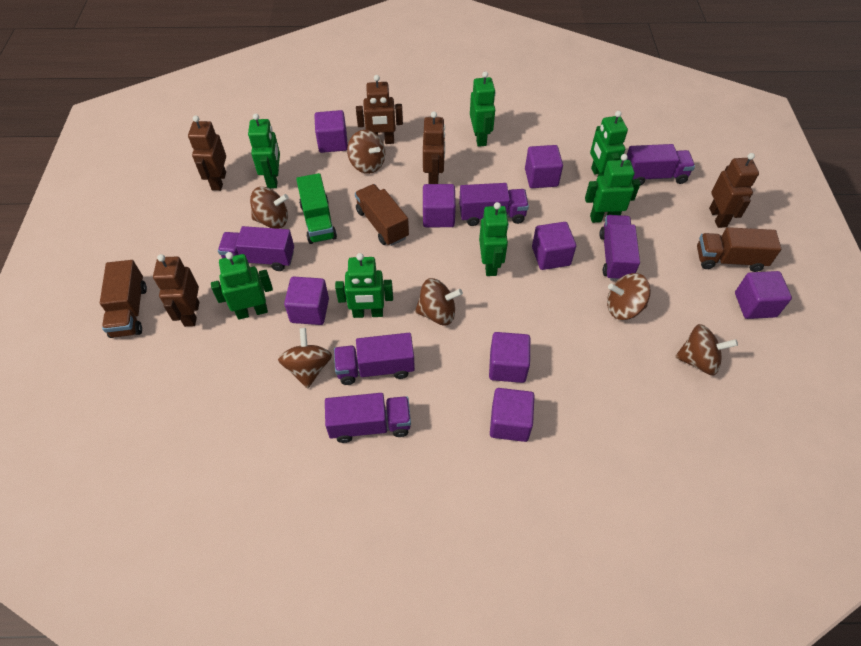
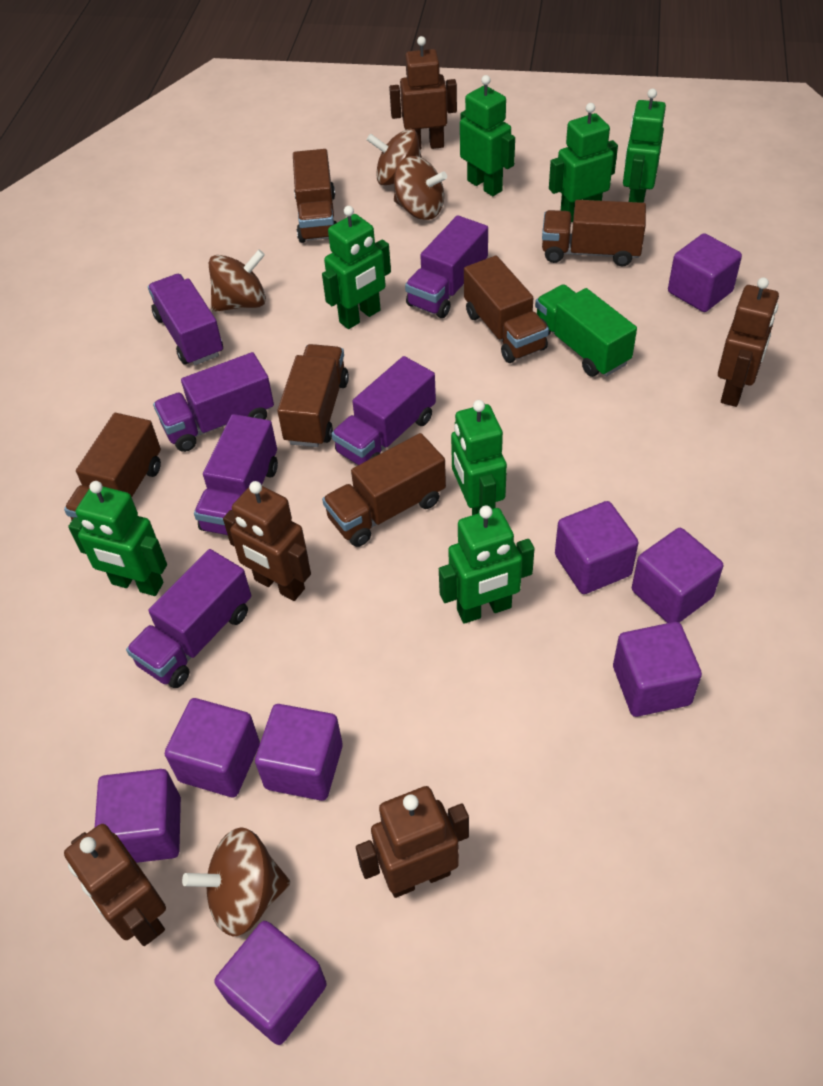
brown spinning top: 6 -> 4
brown truck: 3 -> 6

